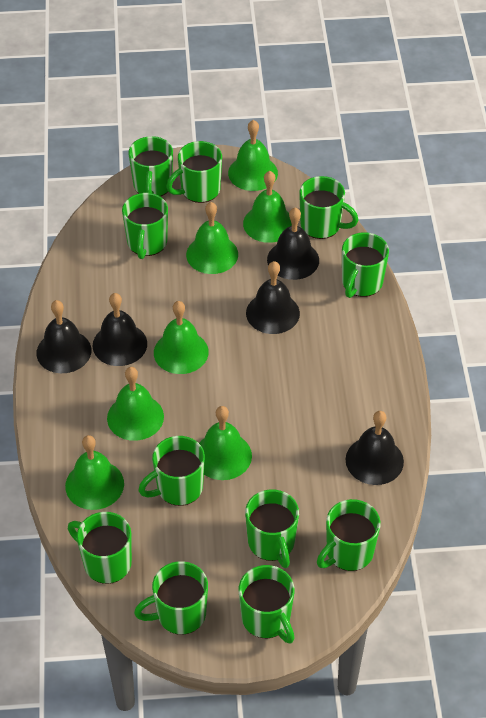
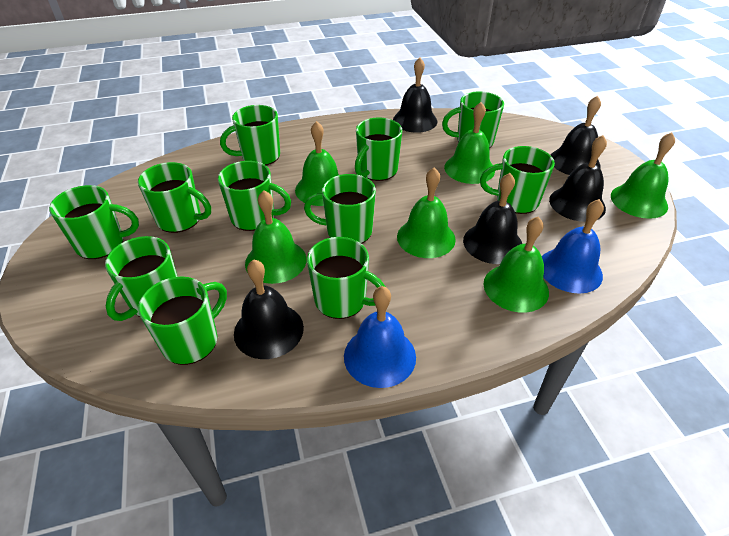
blue bell: 0 -> 2
green bell: 7 -> 6

